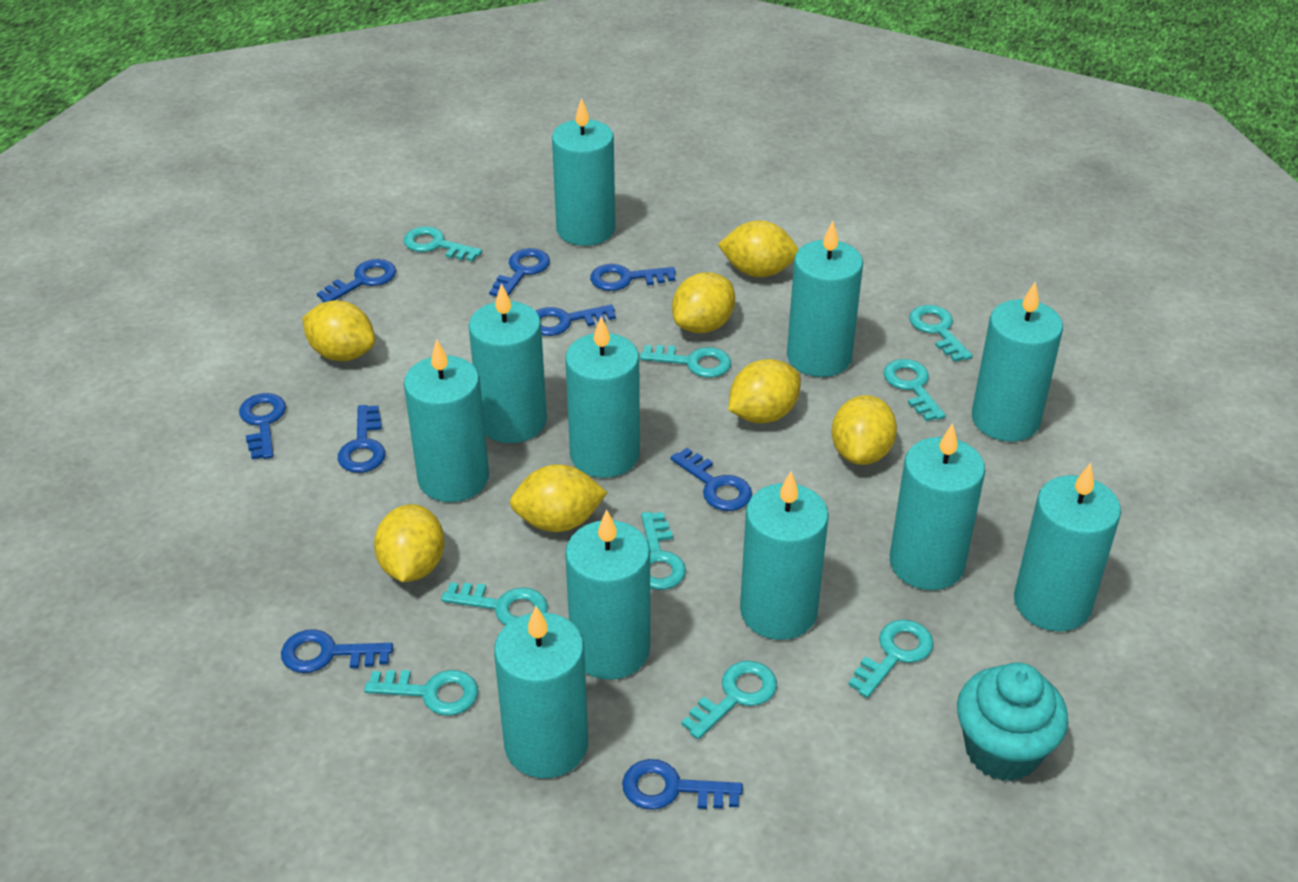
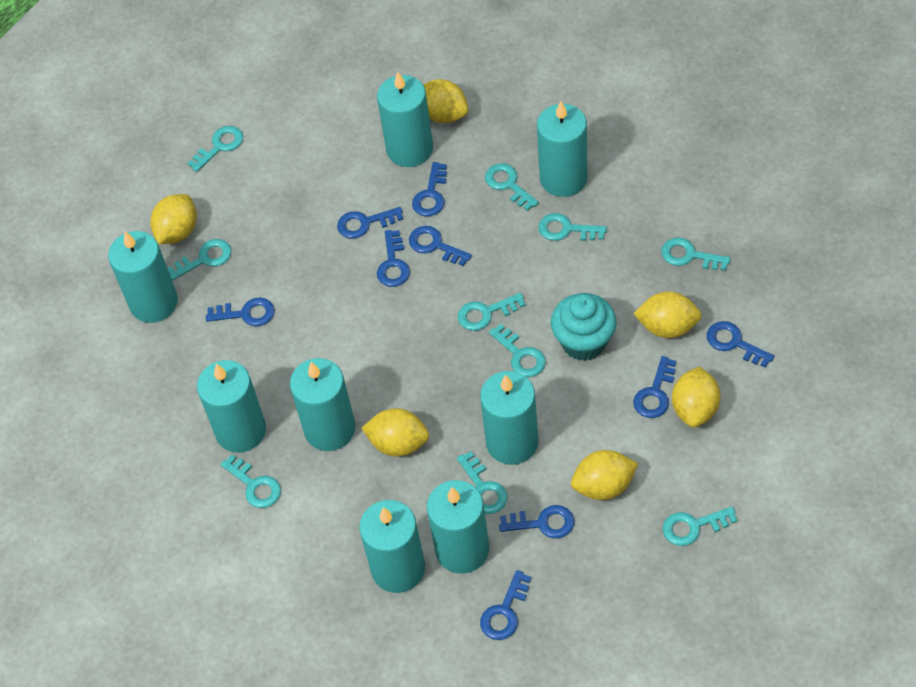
turquoise candle: 11 -> 8
turquoise key: 9 -> 10
yellow lemon: 7 -> 6

